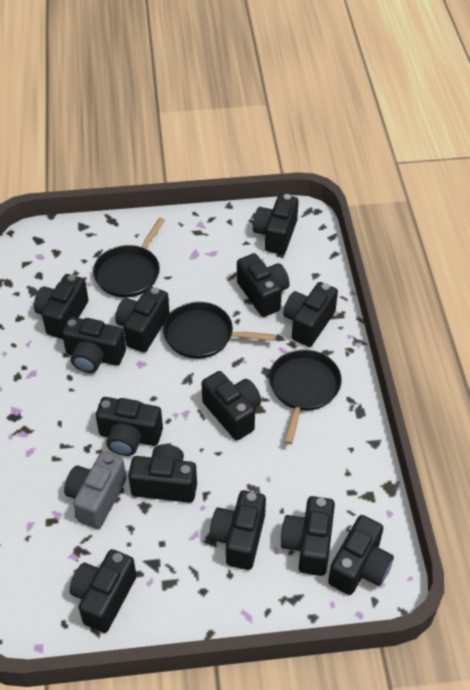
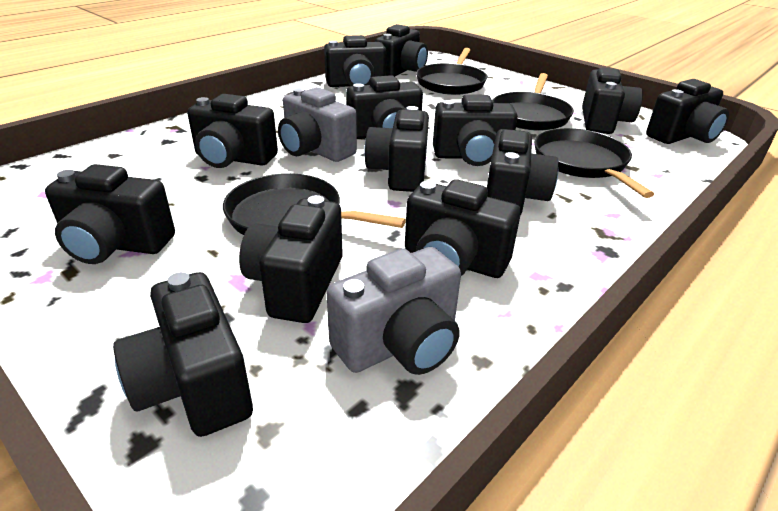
black pan: 3 -> 4
grey camera: 1 -> 2

